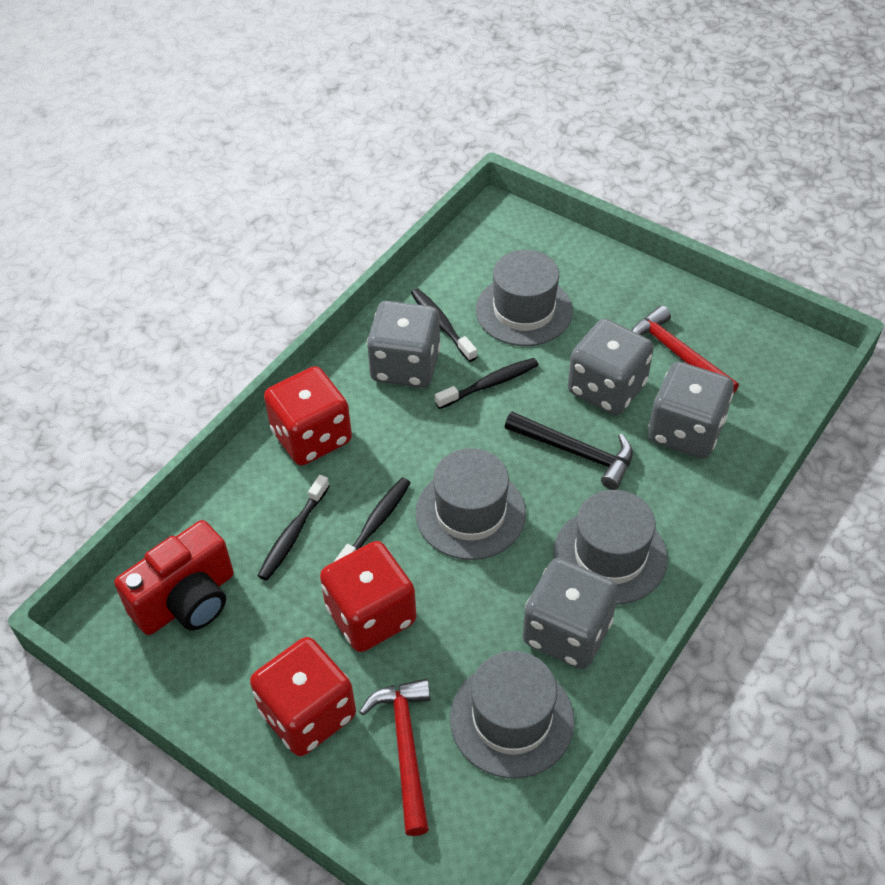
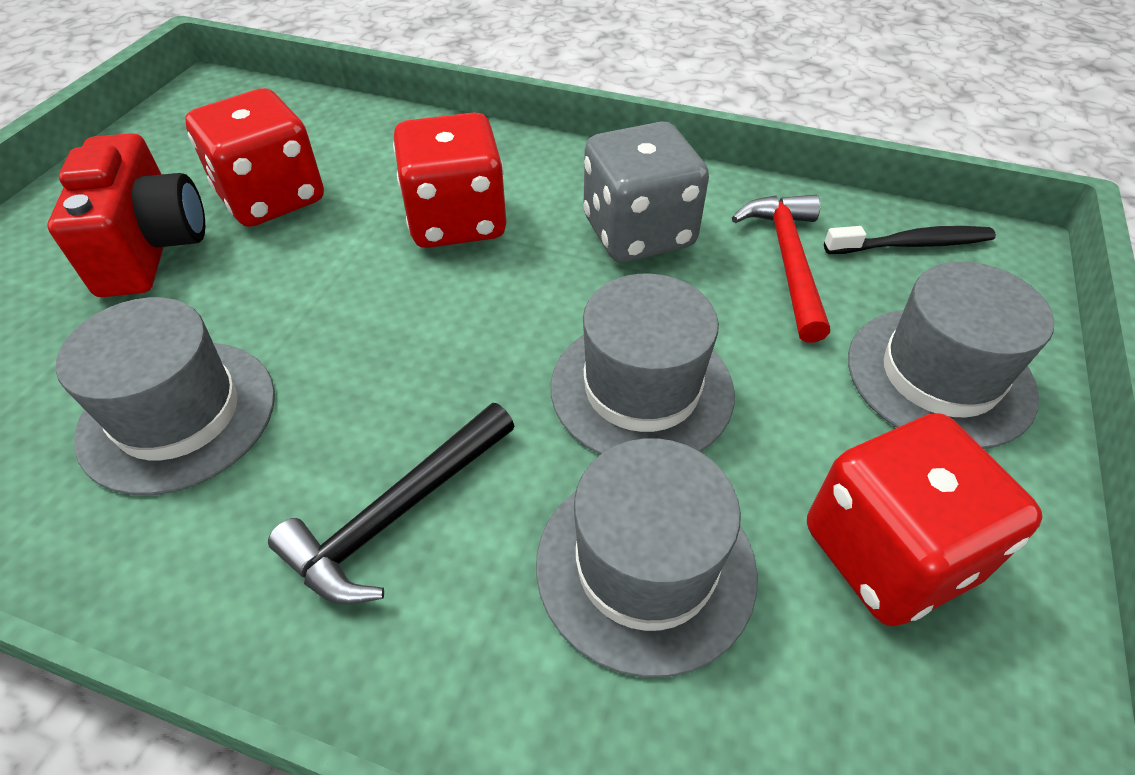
black toothbrush: 4 -> 1
grey dice: 4 -> 1
red hammer: 2 -> 1

